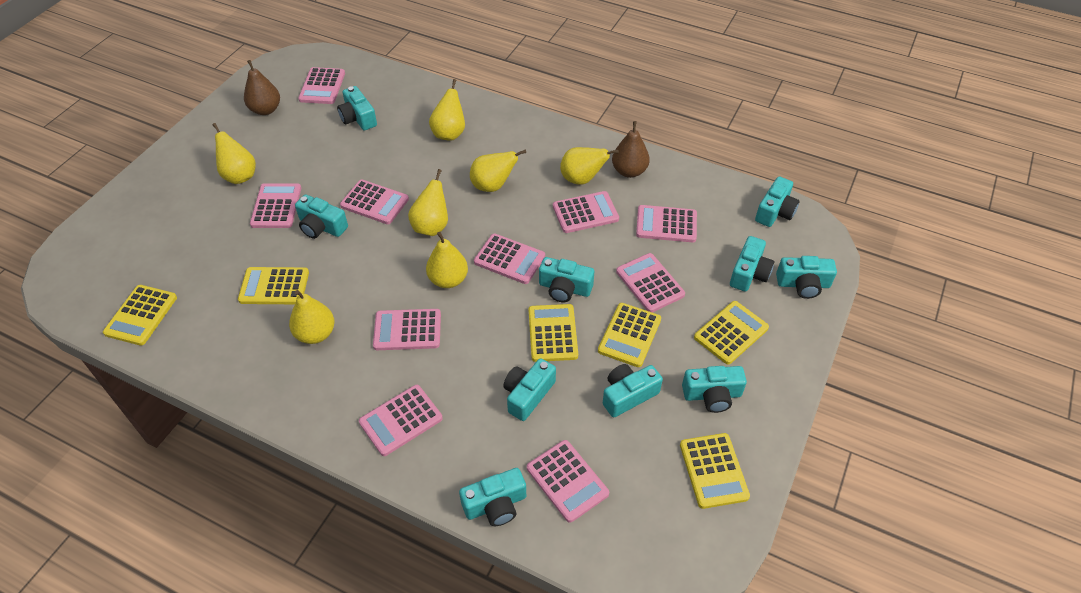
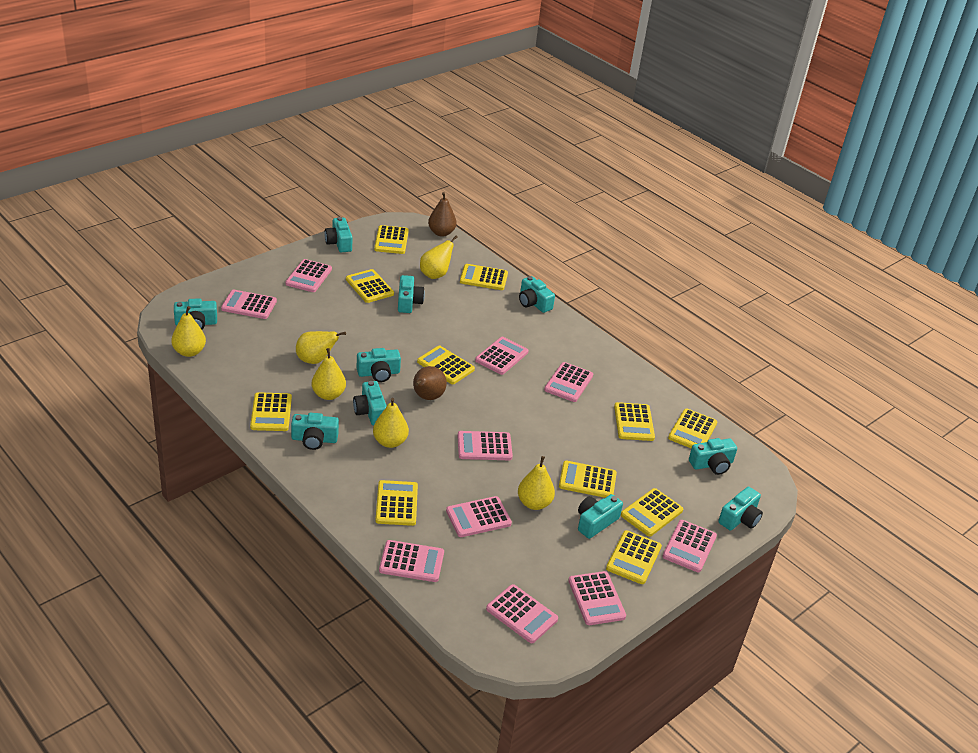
yellow calculator: 6 -> 11
yellow pear: 7 -> 6

